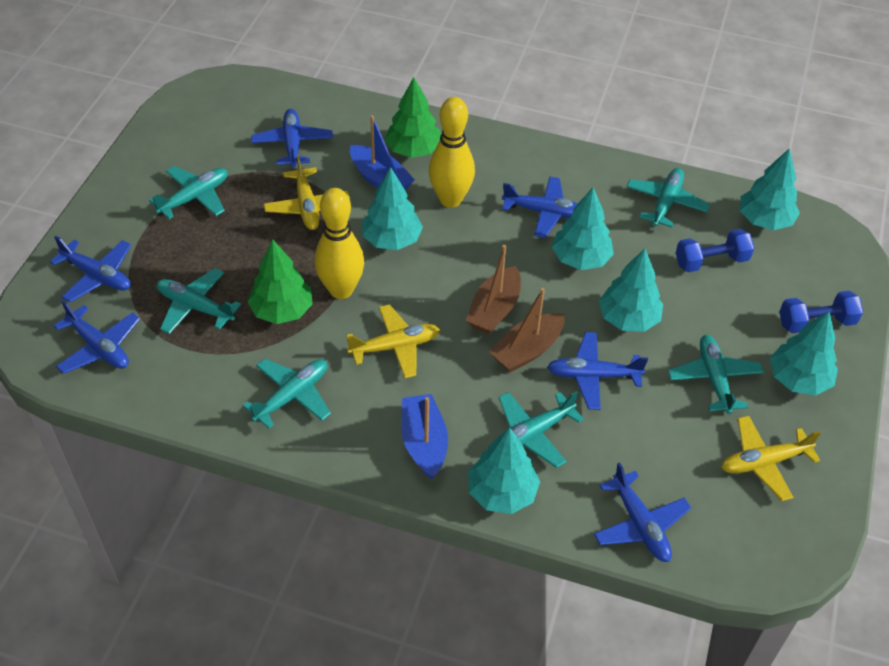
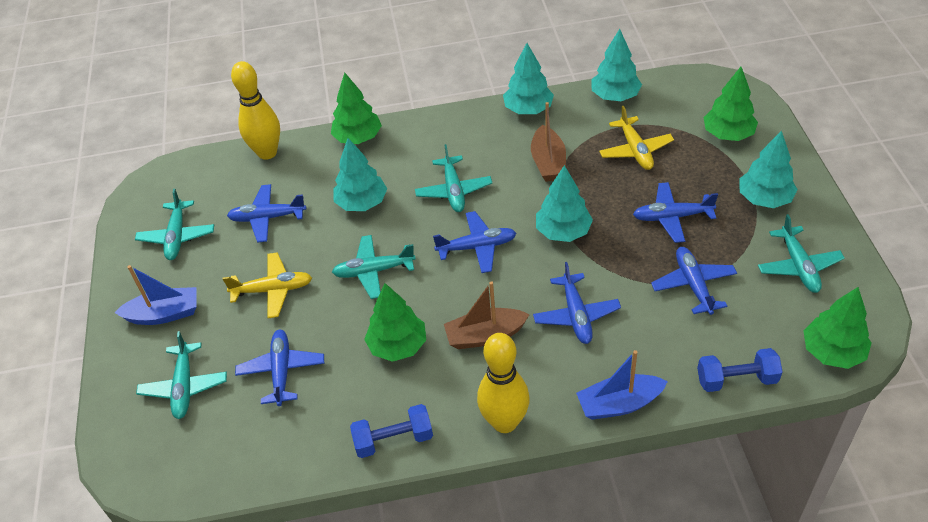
green tree: 2 -> 4
turquoise plane: 6 -> 5
turquoise tree: 6 -> 5
yellow plane: 3 -> 2

